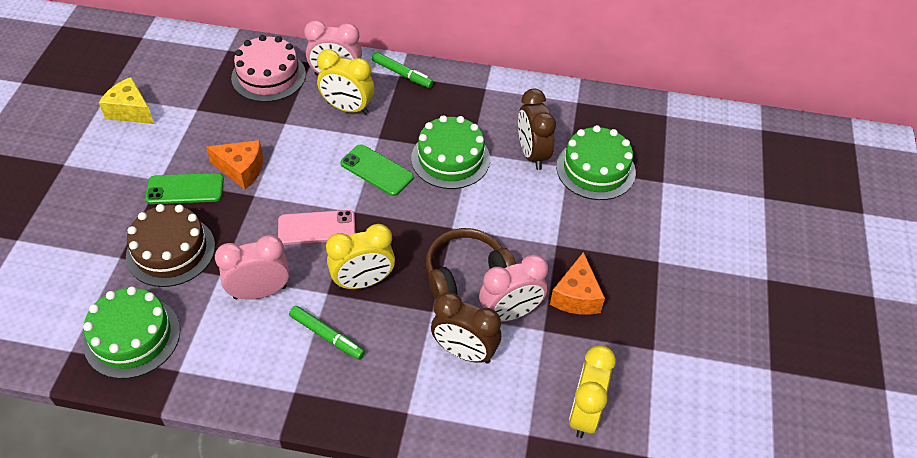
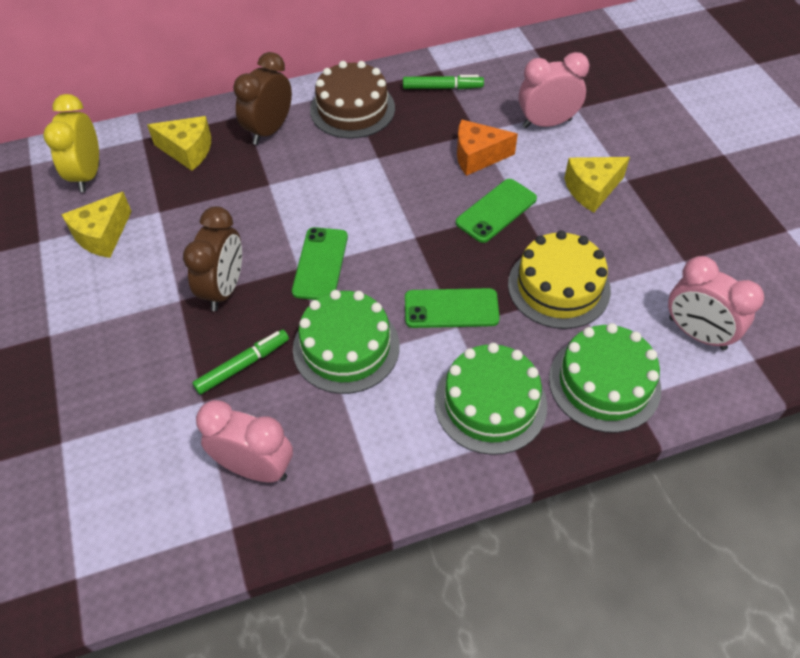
brown headphones: 1 -> 0
green phone: 2 -> 3
orange cheese: 2 -> 1
pink cake: 1 -> 0
pink phone: 1 -> 0
yellow cake: 0 -> 1
yellow cheese: 1 -> 3
yellow clock: 3 -> 1

